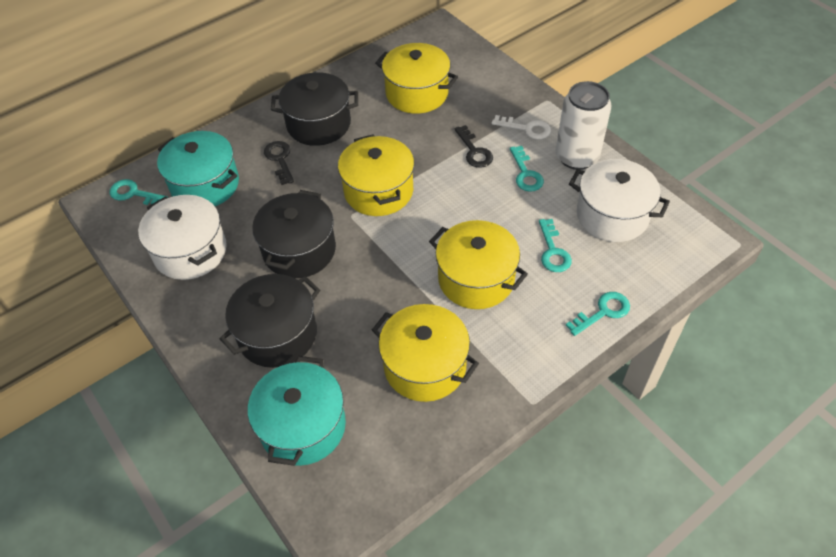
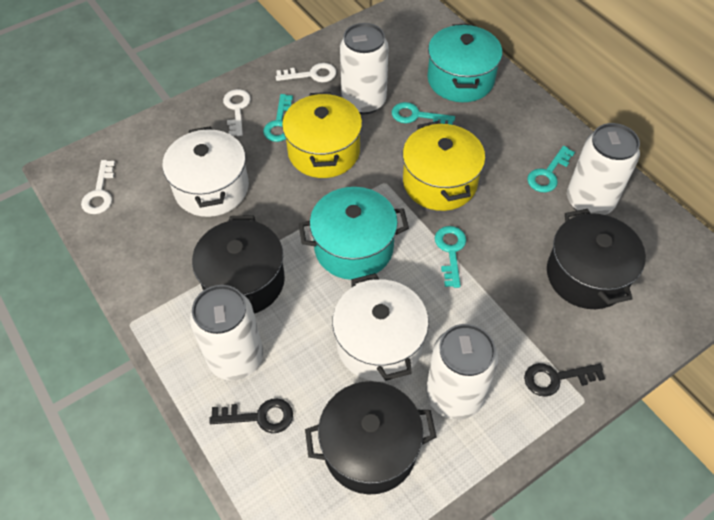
white can: 1 -> 4
white key: 1 -> 3
yellow pot: 4 -> 2

